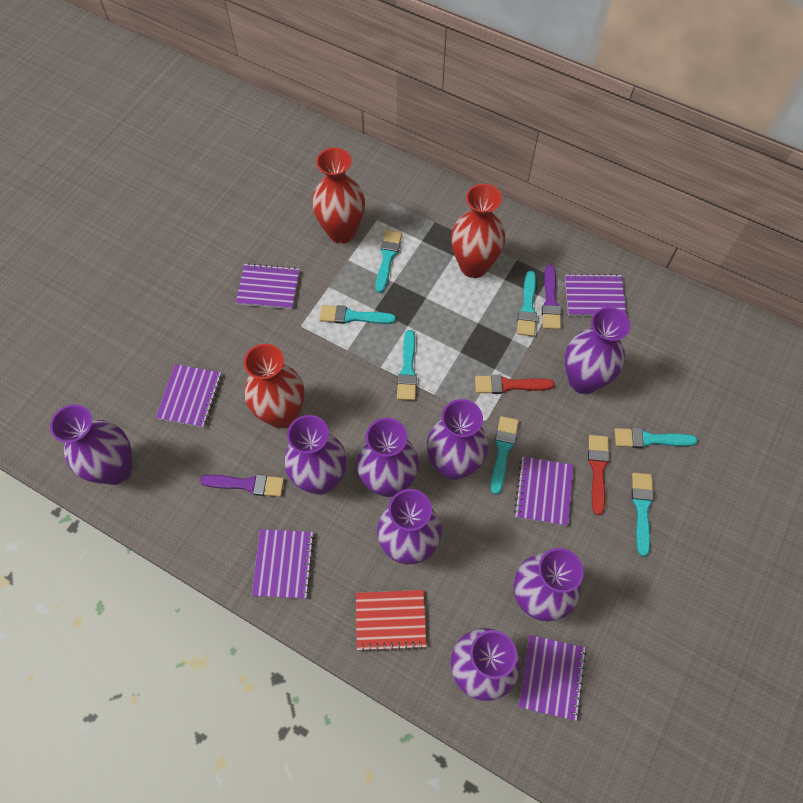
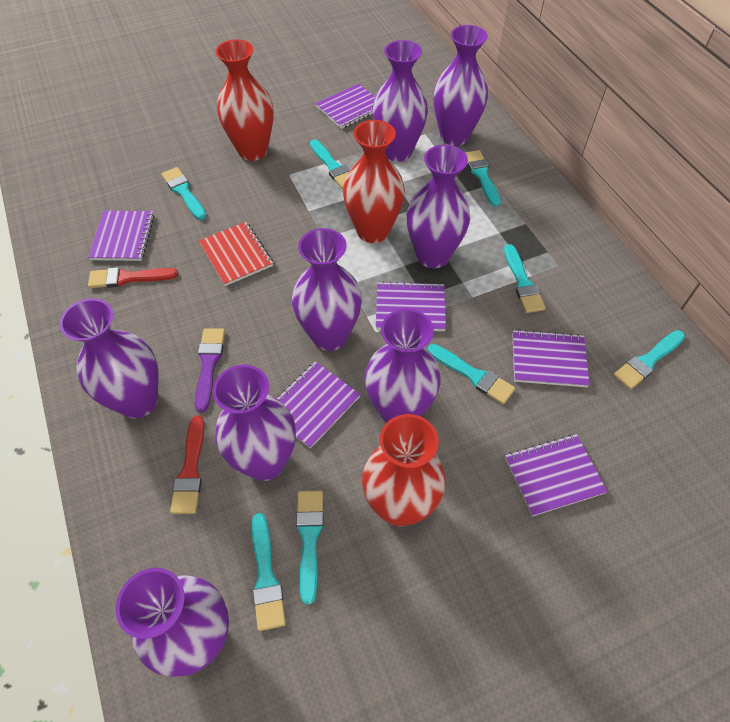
purple brush: 2 -> 1
turquoise brush: 7 -> 8

